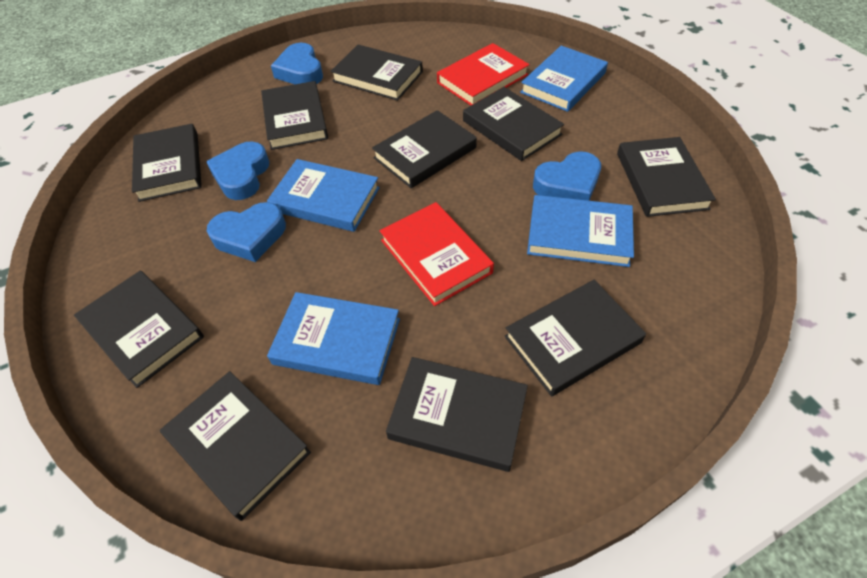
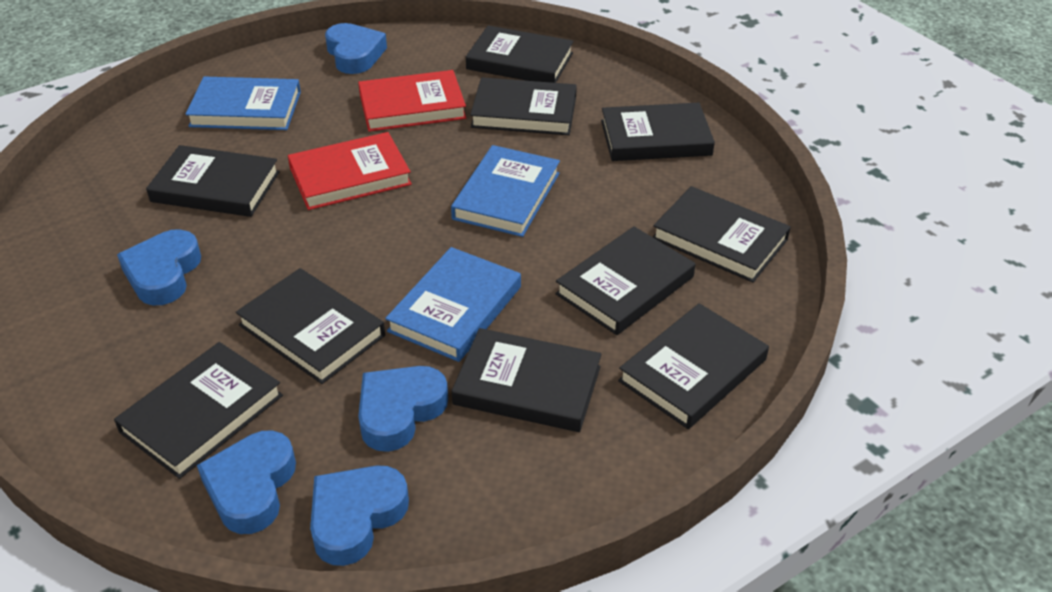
blue book: 4 -> 3
blue heart: 4 -> 5

